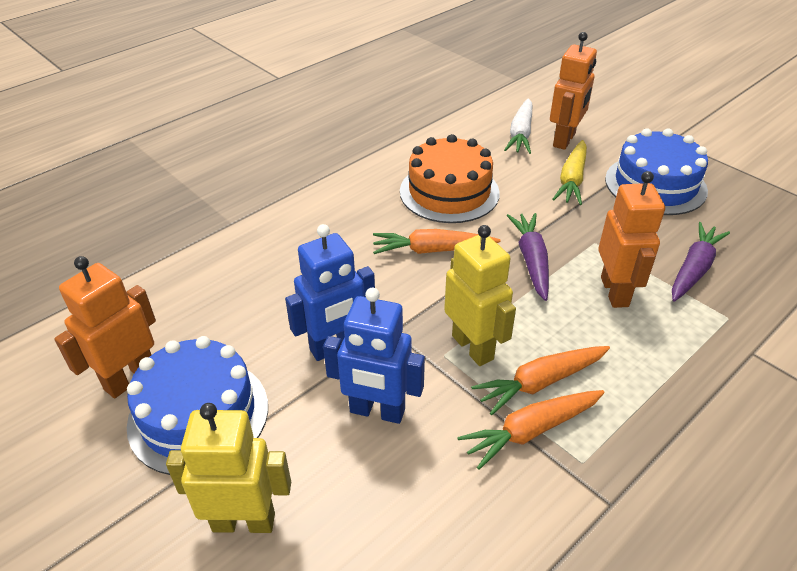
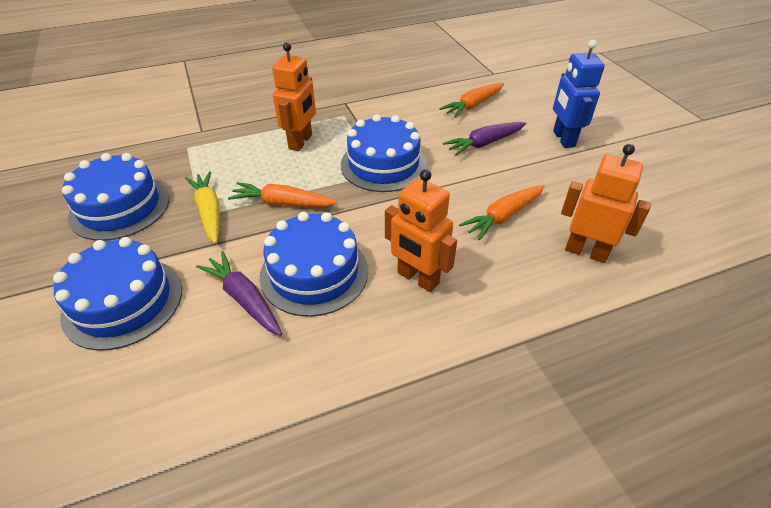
blue cake: 2 -> 4
blue robot: 2 -> 1
orange cake: 1 -> 0
white carrot: 1 -> 0
yellow robot: 2 -> 0

